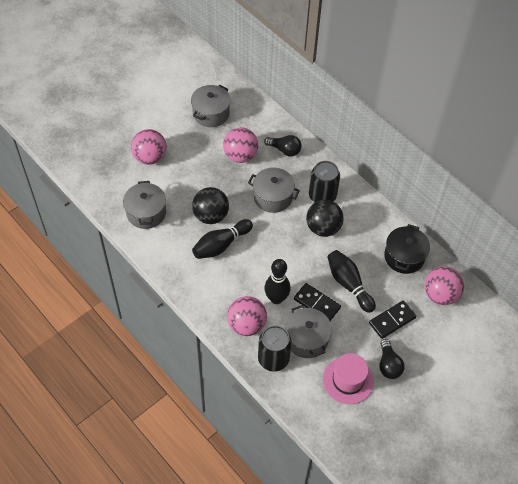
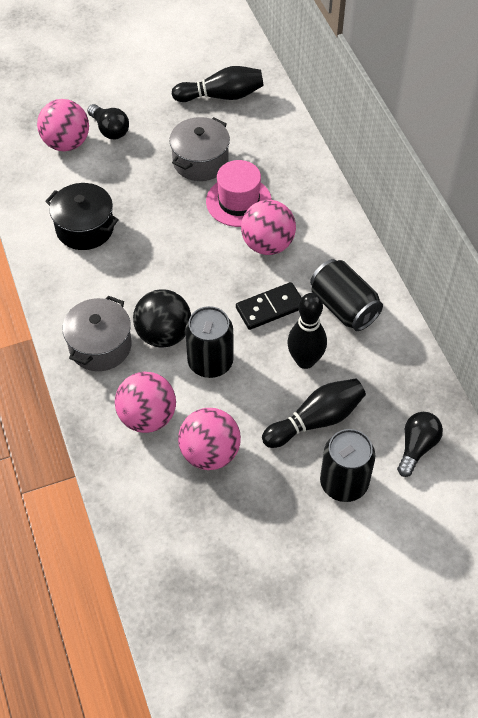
black ball: 2 -> 1
black can: 2 -> 3
black domino: 2 -> 1
grey pot: 4 -> 2

